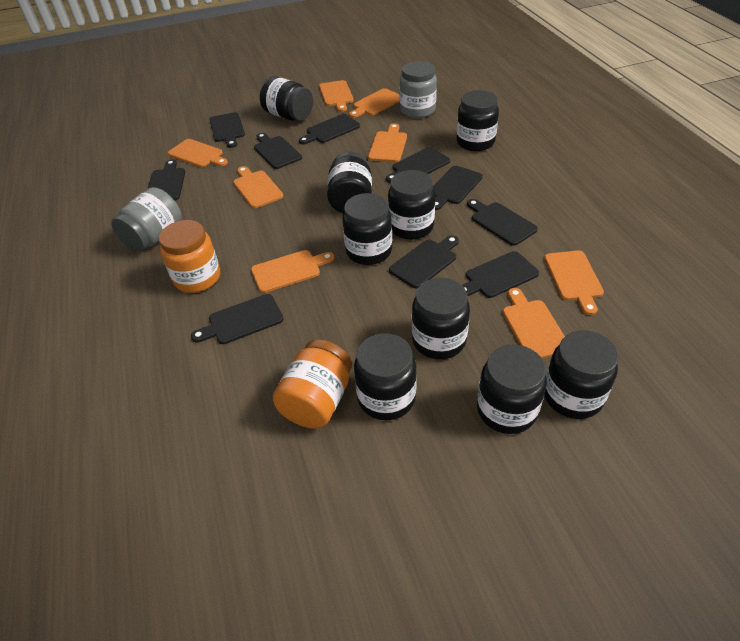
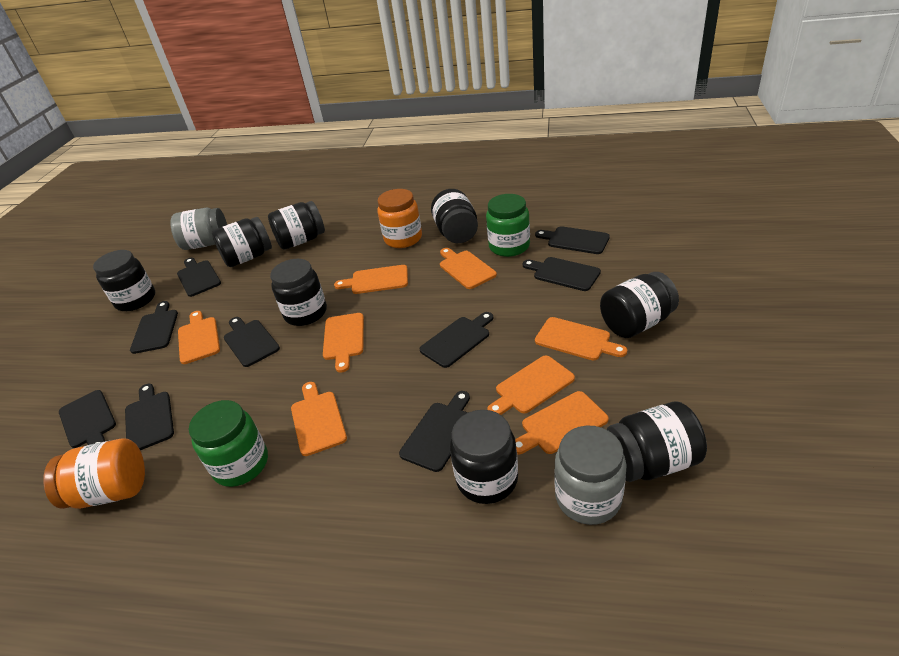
black cutting board: 10 -> 9
black jar: 9 -> 8
green jar: 0 -> 2

